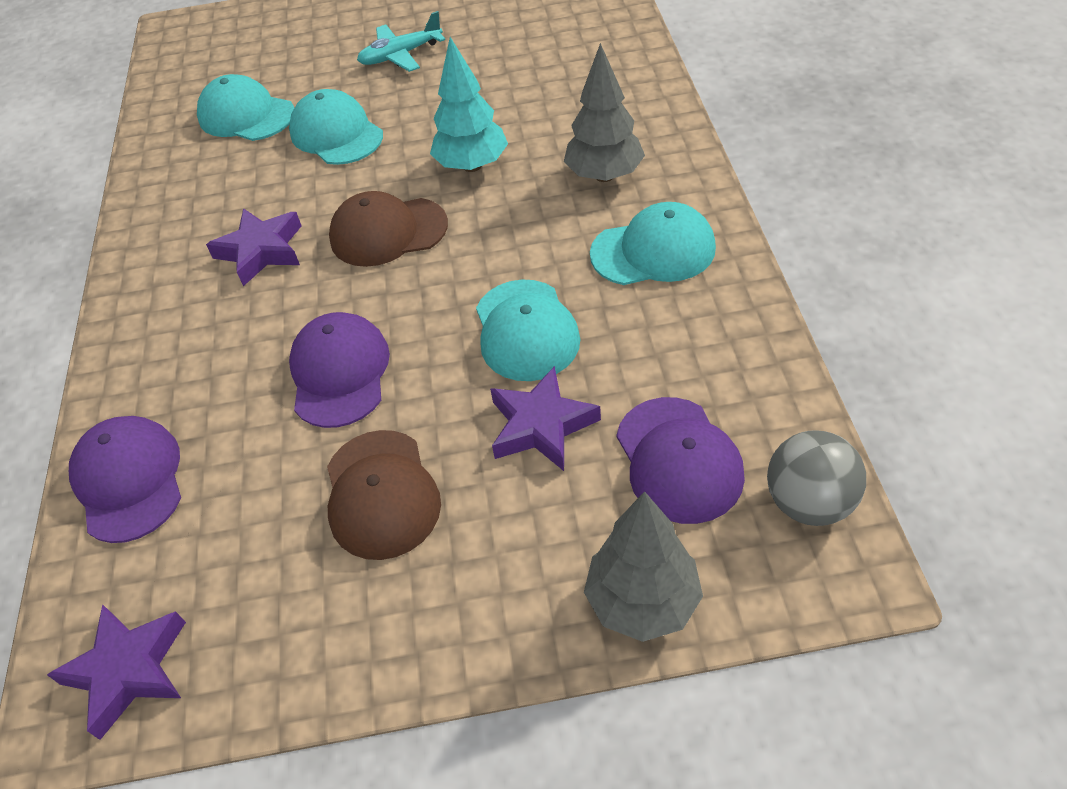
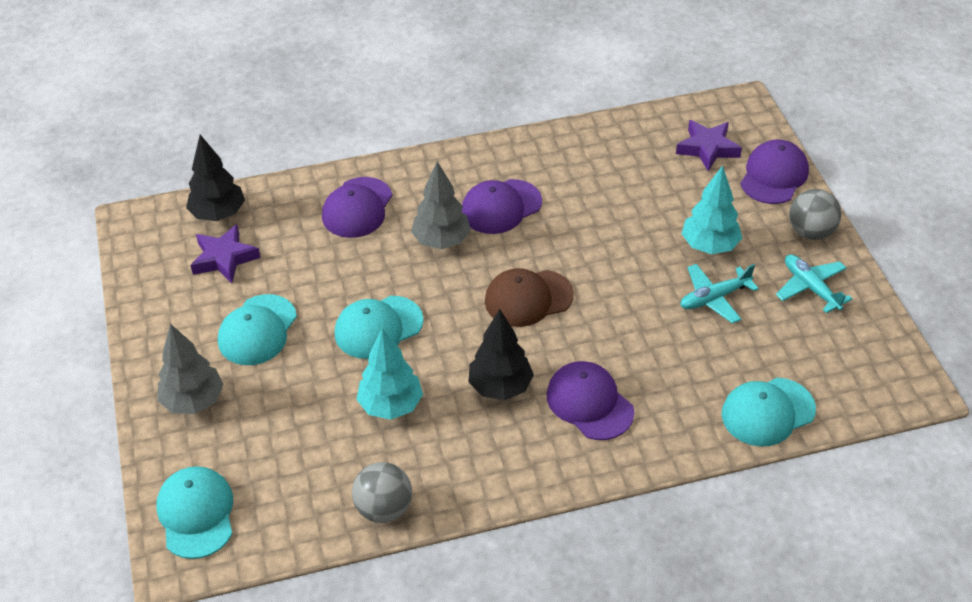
black tree: 0 -> 2
brown cap: 2 -> 1
grey ball: 1 -> 2
purple cap: 3 -> 4
purple star: 3 -> 2
turquoise plane: 1 -> 2
turquoise tree: 1 -> 2

